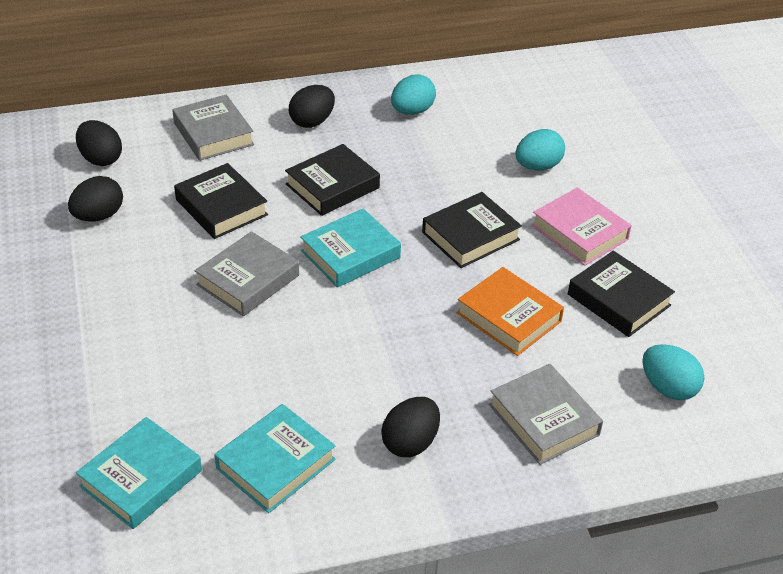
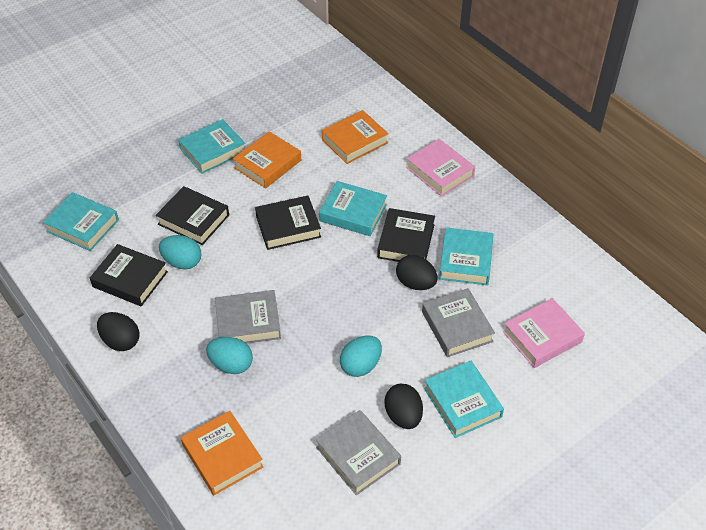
black egg: 4 -> 3
orange book: 1 -> 3
pink book: 1 -> 2
turquoise book: 3 -> 5

